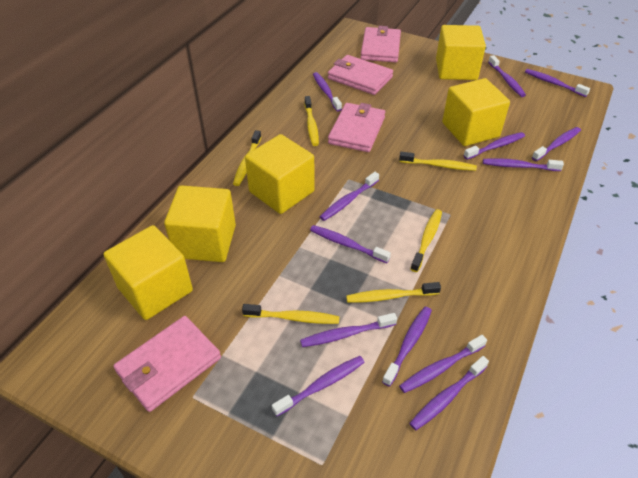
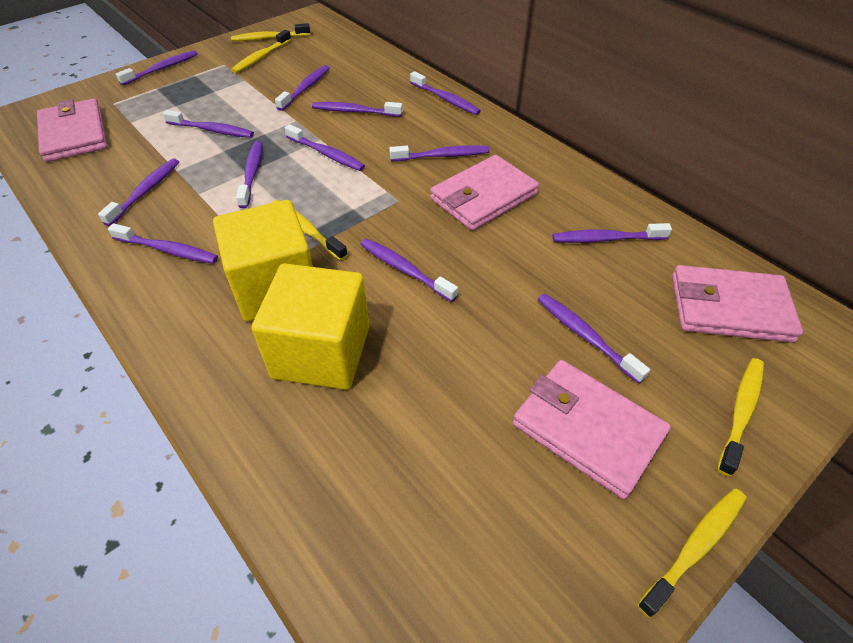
yellow cube: 5 -> 2
yellow toothbrush: 6 -> 5

